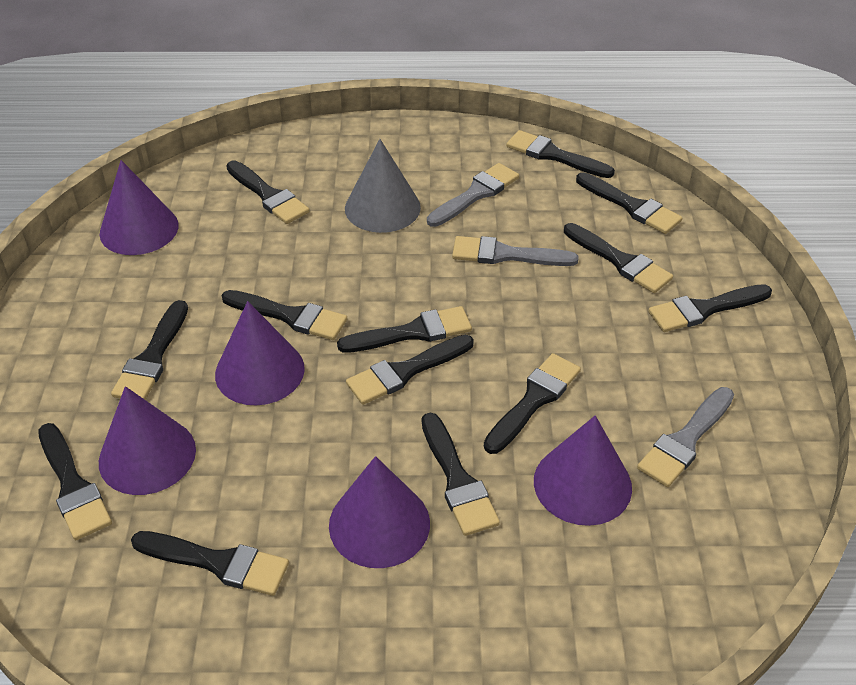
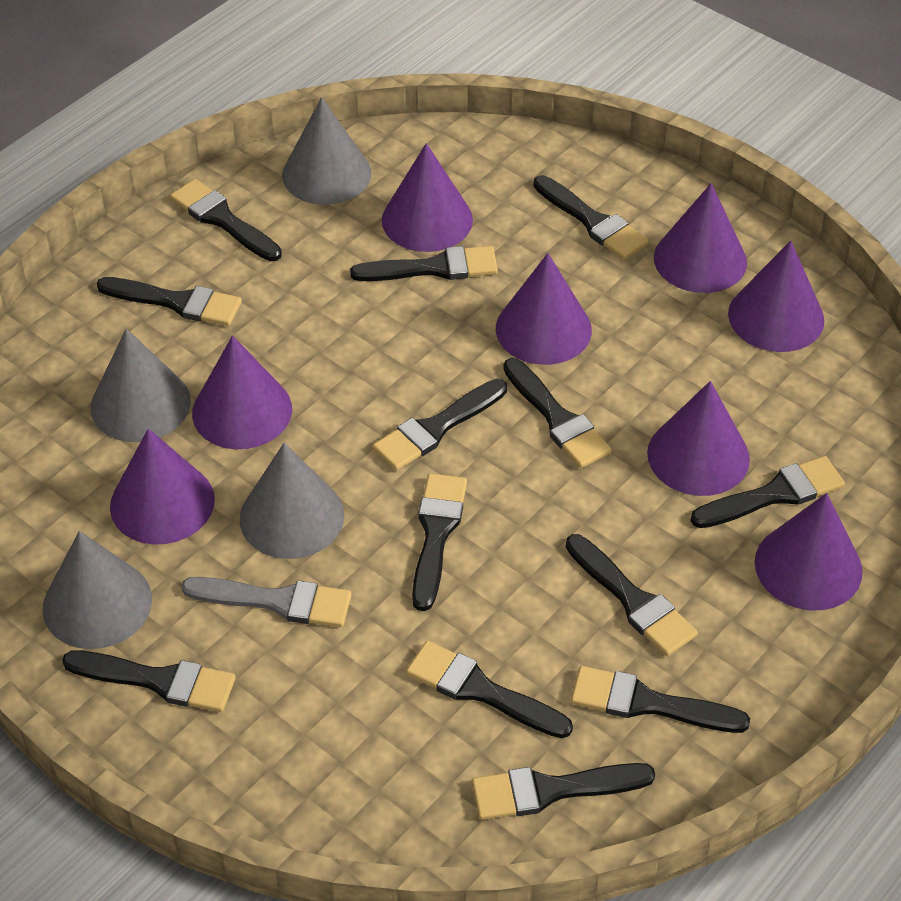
grey brush: 3 -> 1
grey cone: 1 -> 4
purple cone: 5 -> 8

